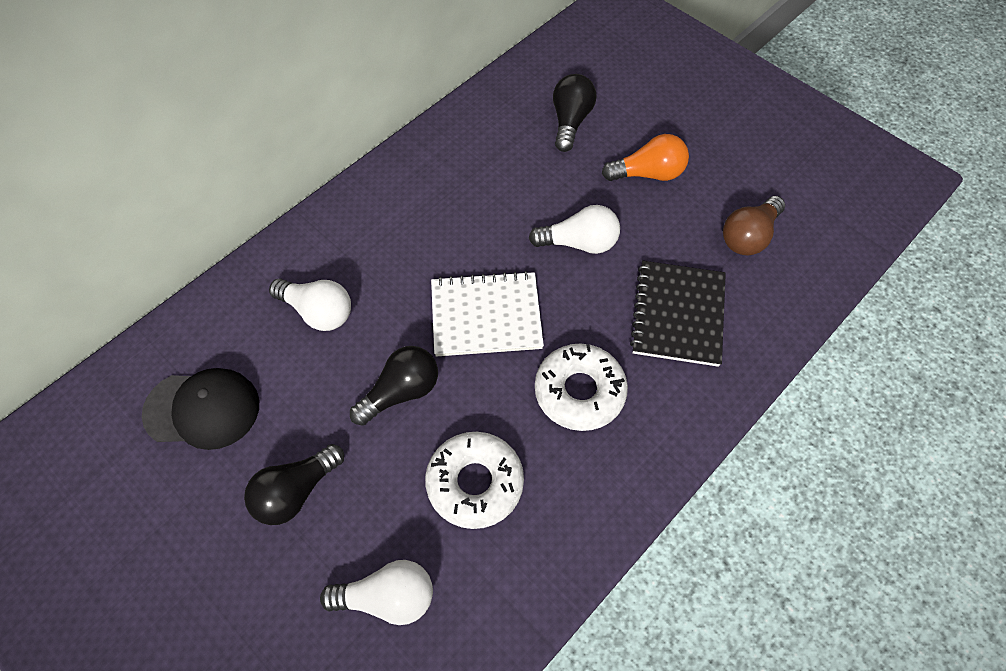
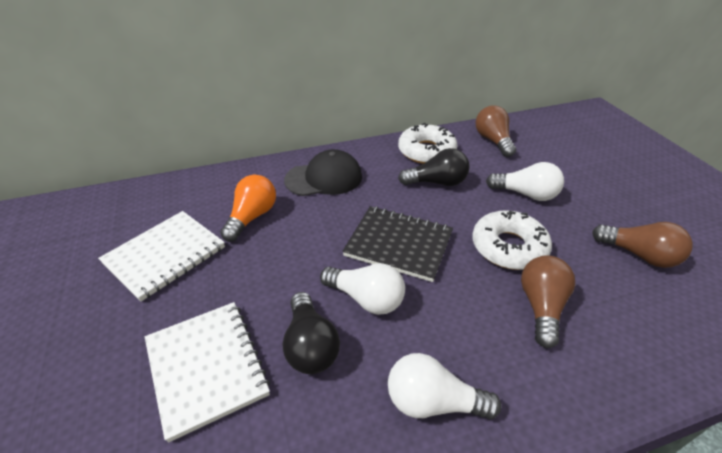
black light bulb: 3 -> 2
brown light bulb: 1 -> 3
white notebook: 1 -> 2

